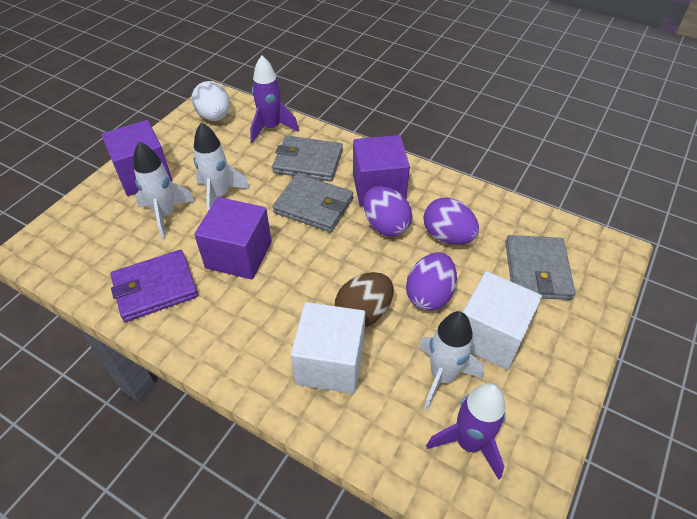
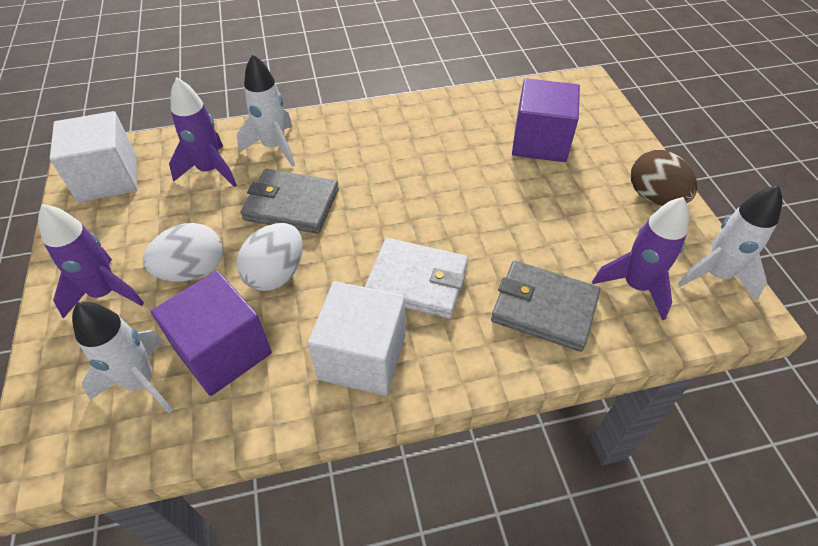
grey wallet: 3 -> 2
purple cube: 3 -> 2
purple egg: 3 -> 0
purple rocket: 2 -> 3
purple wallet: 1 -> 0
white egg: 1 -> 2
white wallet: 0 -> 1

